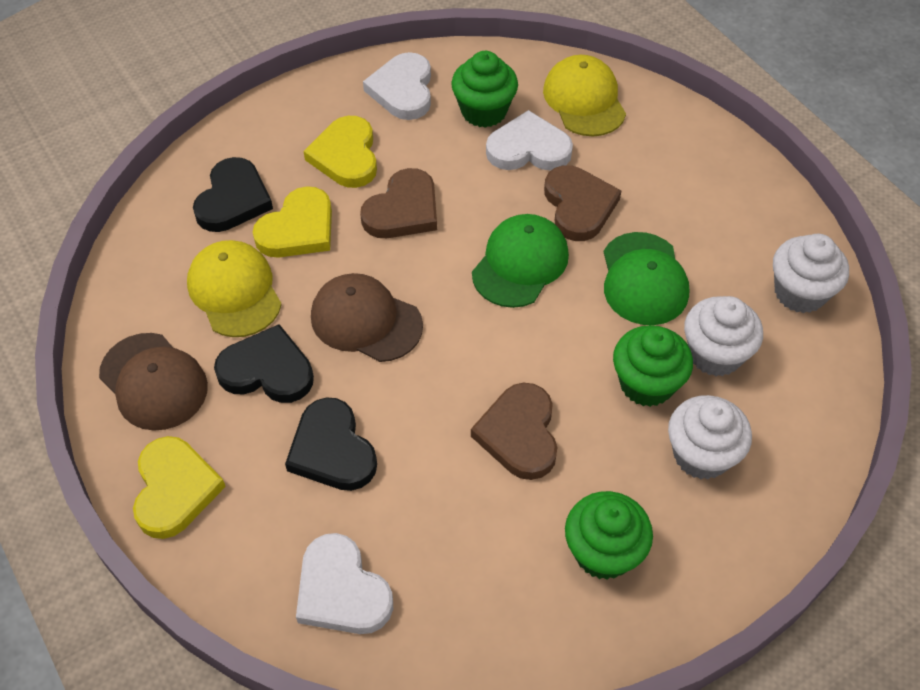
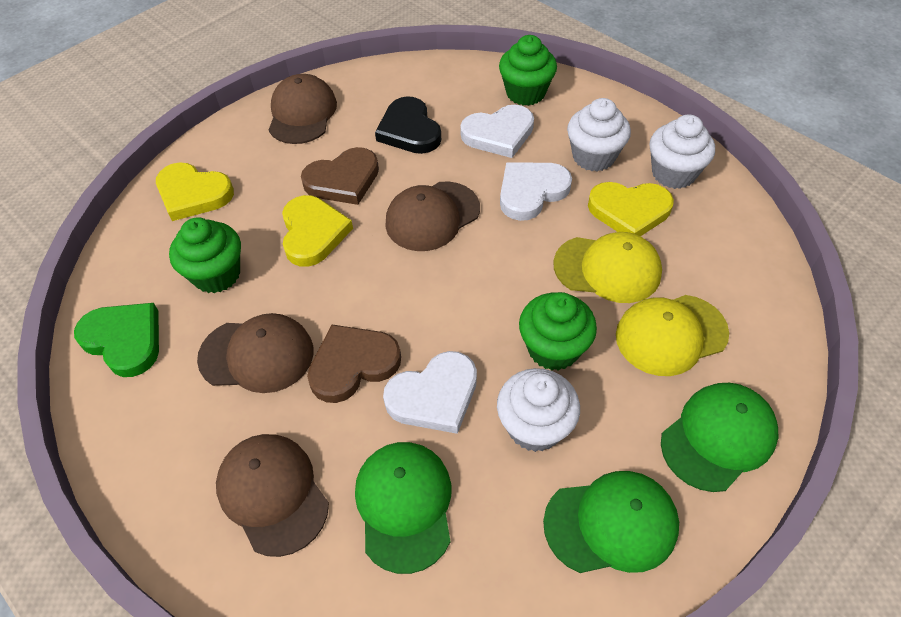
black heart: 3 -> 1
brown cap: 2 -> 4
brown heart: 3 -> 2
green cap: 2 -> 3
green heart: 0 -> 1

